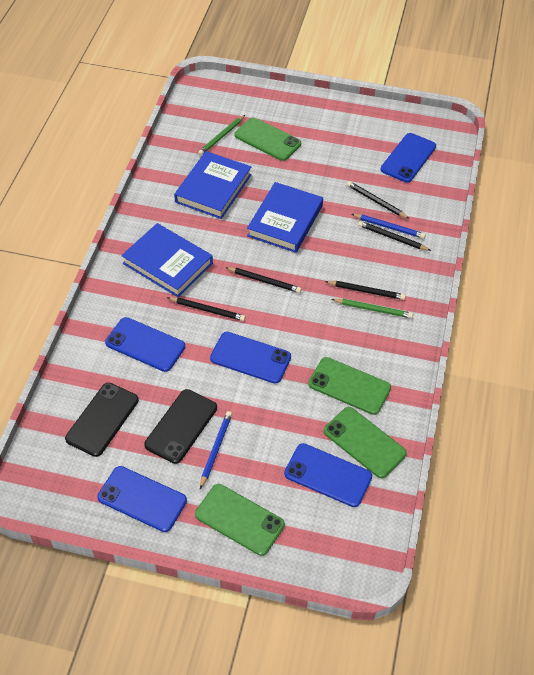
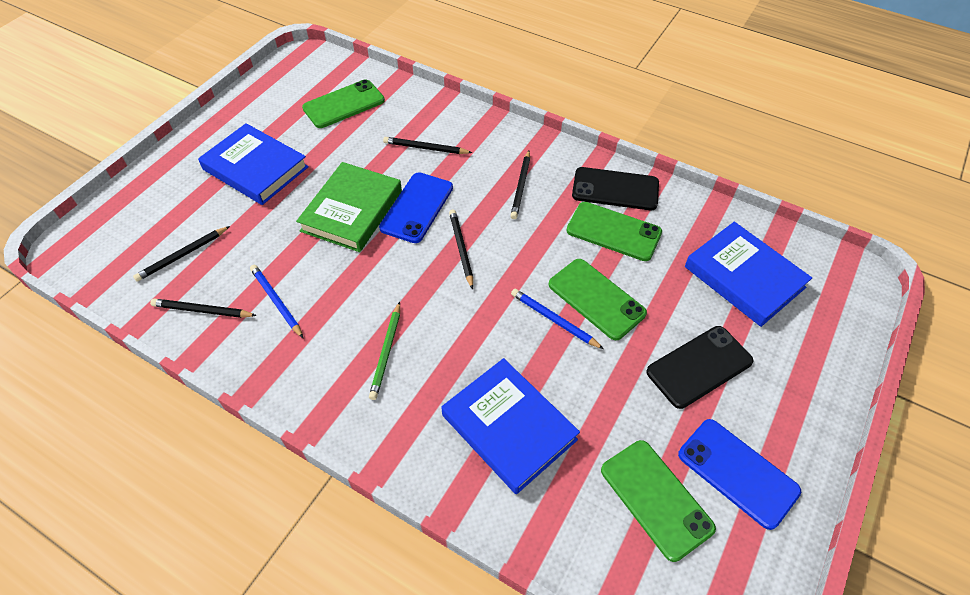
blue phone: 5 -> 2
green book: 0 -> 1
green pencil: 2 -> 1

